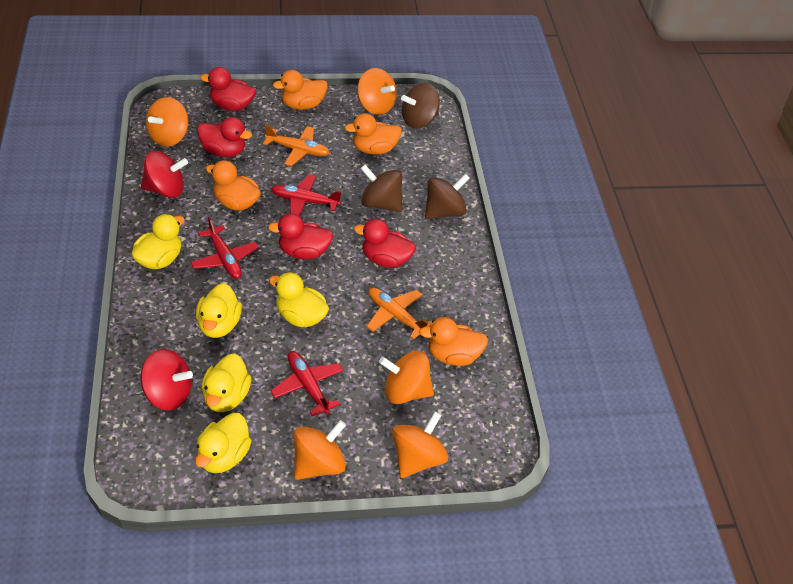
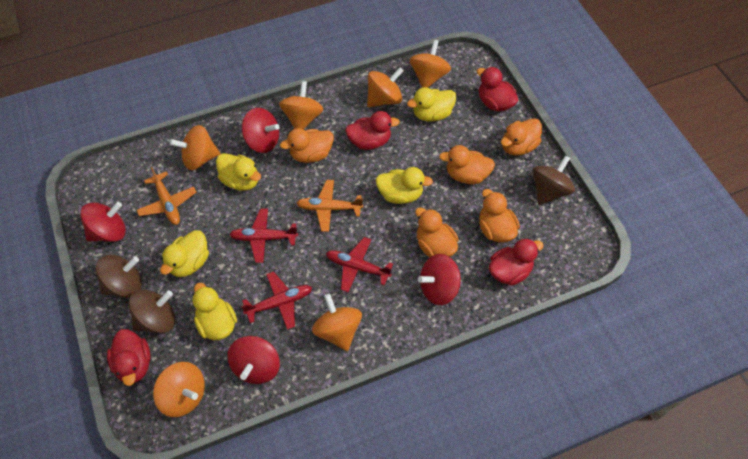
orange duck: 4 -> 5
orange spinning top: 5 -> 6
red spinning top: 2 -> 4

